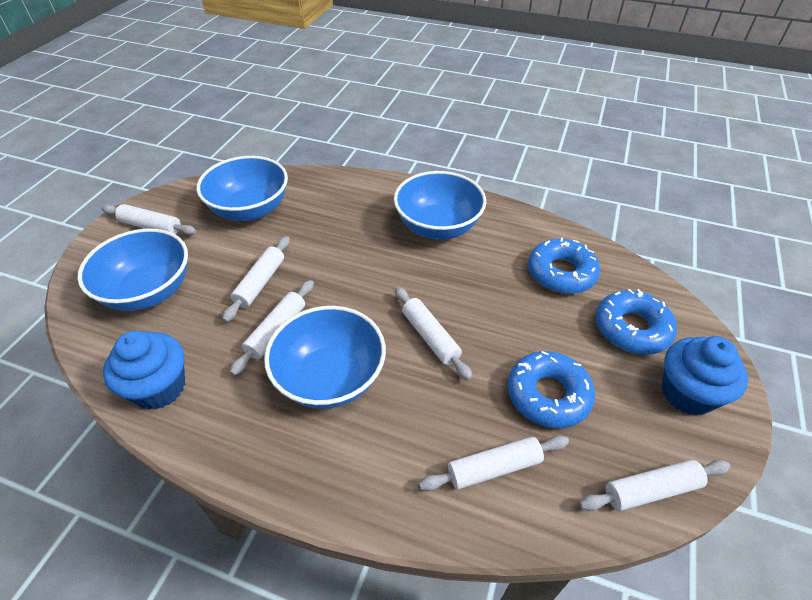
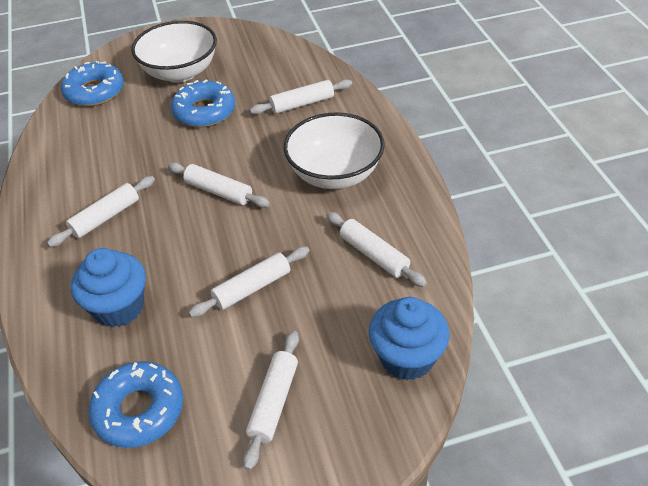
blue bowl: 4 -> 0
white bowl: 0 -> 2

